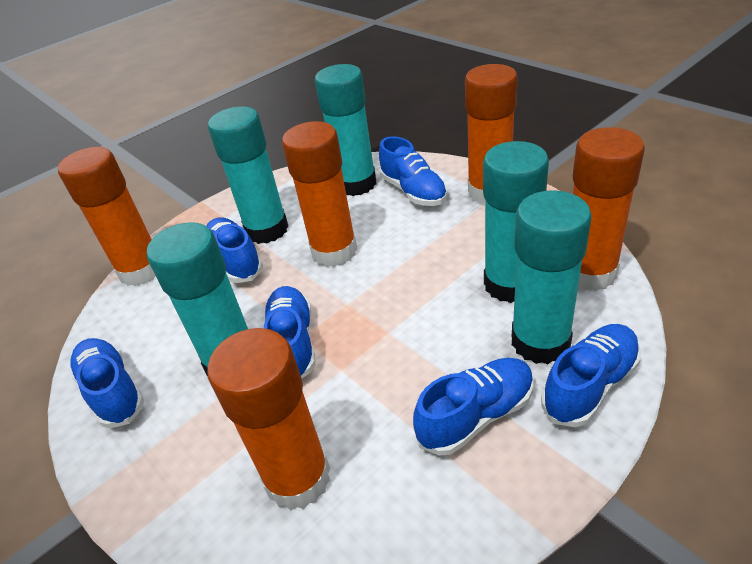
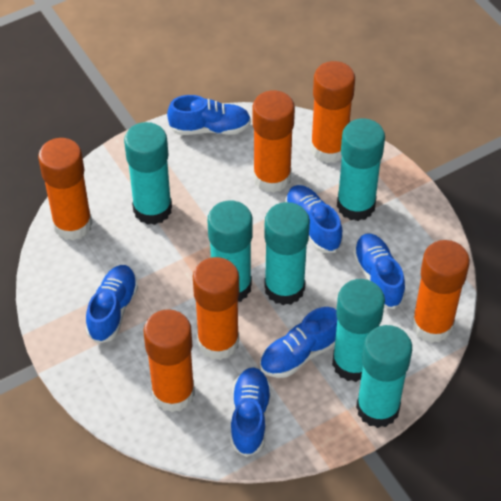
orange glue stick: 5 -> 6
turquoise glue stick: 5 -> 6

